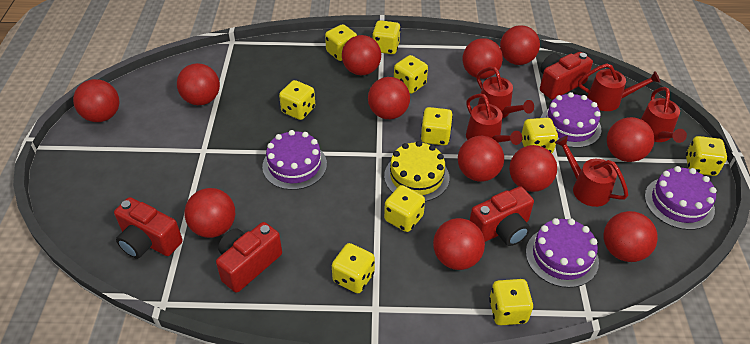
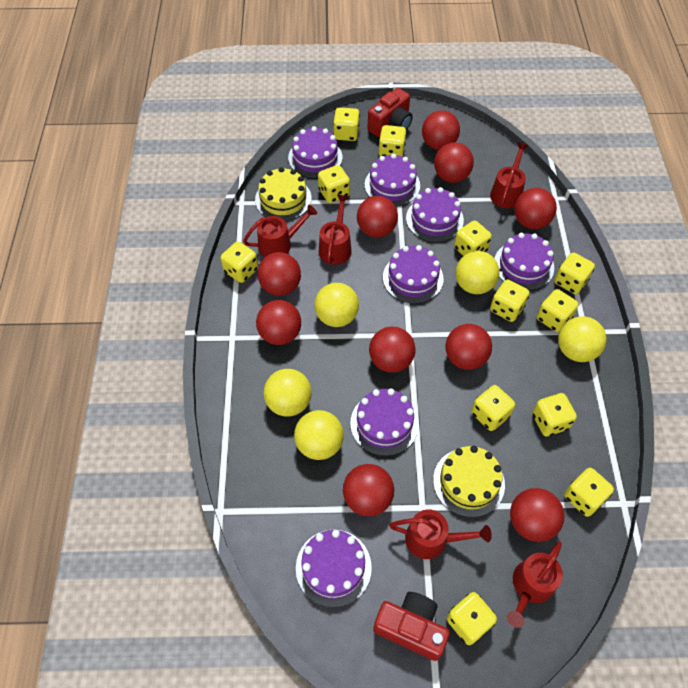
purple cake: 4 -> 7
red ball: 12 -> 10
red camera: 4 -> 2
yellow ball: 0 -> 5
yellow cake: 1 -> 2
yellow dice: 10 -> 12

